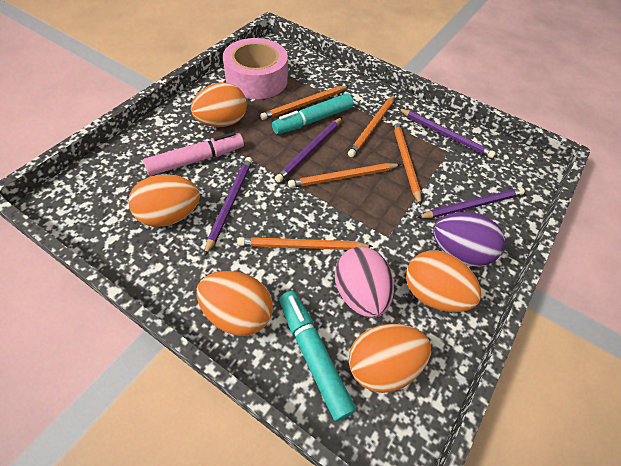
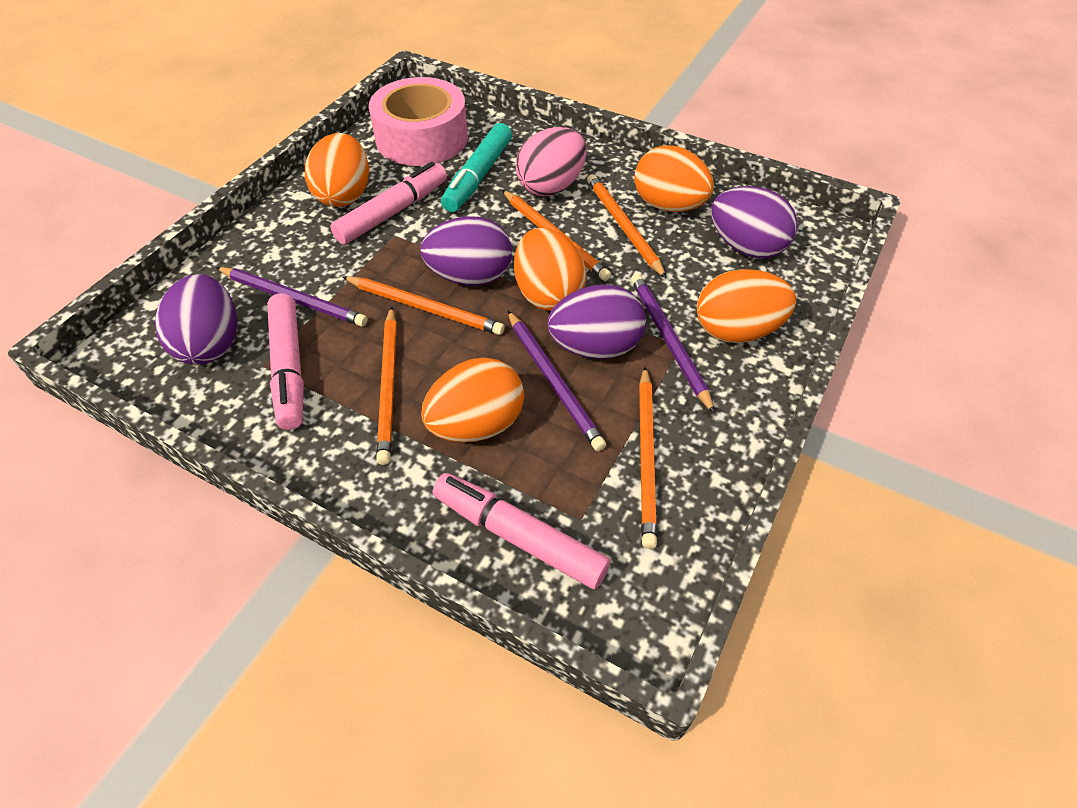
pink marker: 1 -> 3
purple egg: 1 -> 4
purple pencil: 4 -> 3
turquoise marker: 2 -> 1

